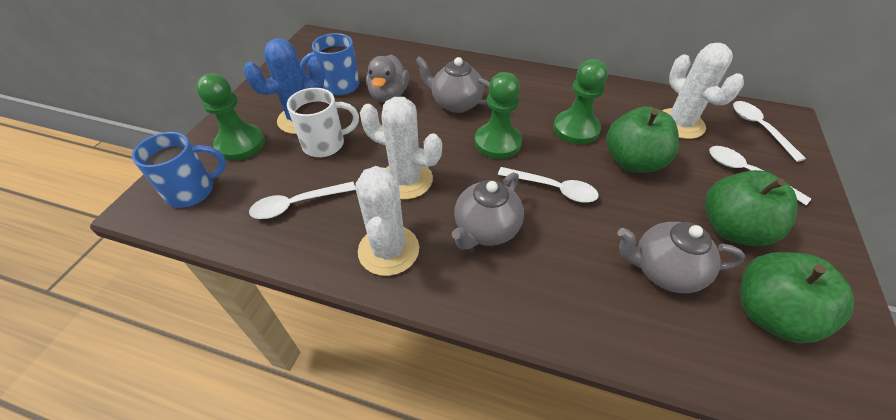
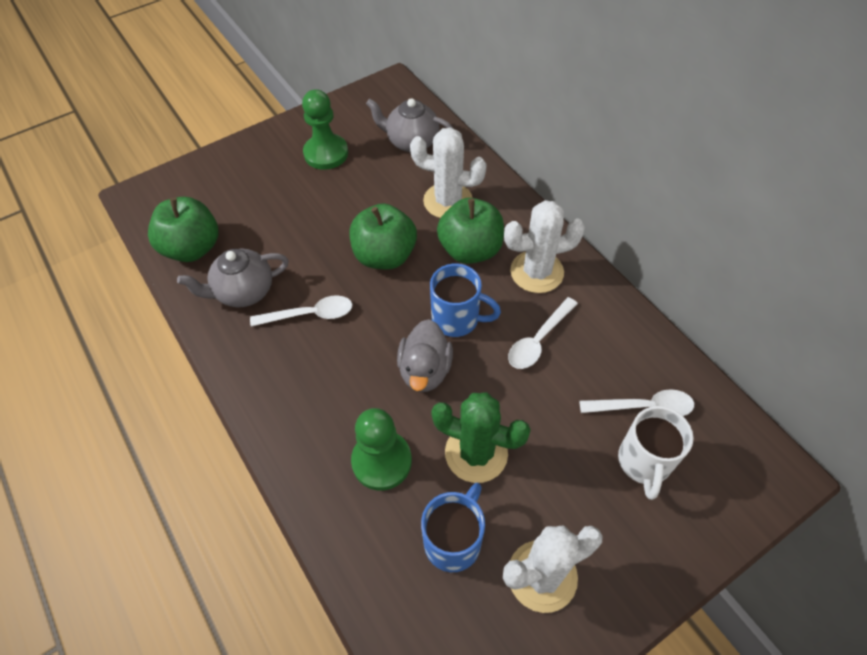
blue cactus: 1 -> 0
green cactus: 0 -> 1
green pawn: 3 -> 2
grey teapot: 3 -> 2
white spoon: 4 -> 3

